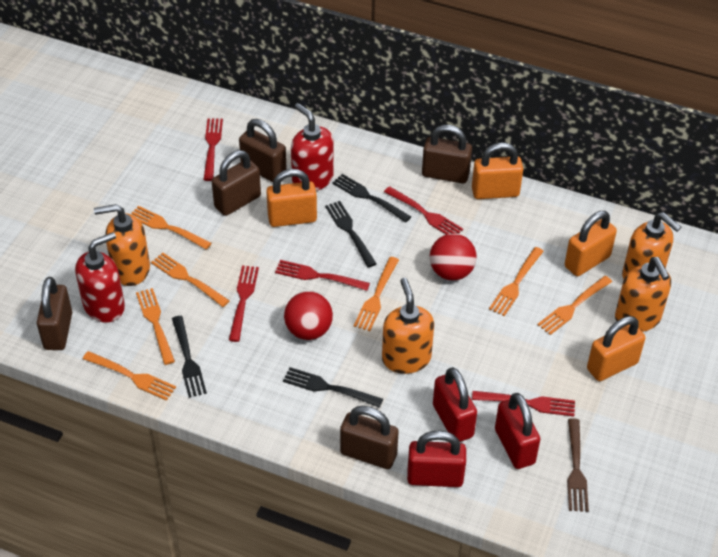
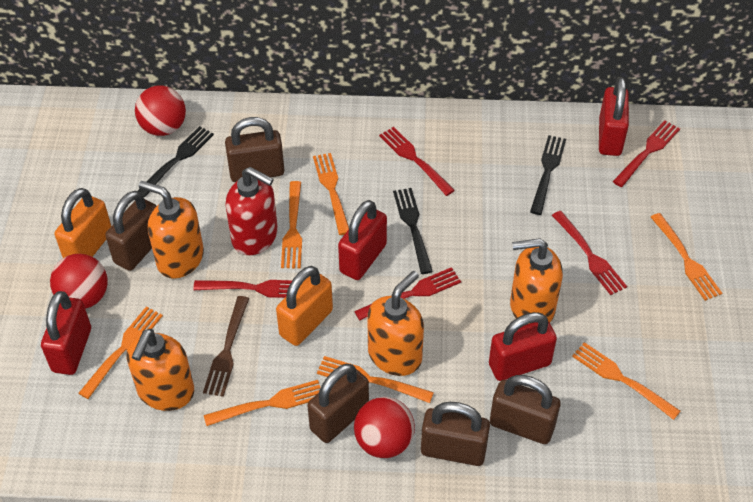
black fork: 4 -> 3
orange padlock: 4 -> 2
red ball: 2 -> 3
red padlock: 3 -> 4
red soap dispenser: 2 -> 1

